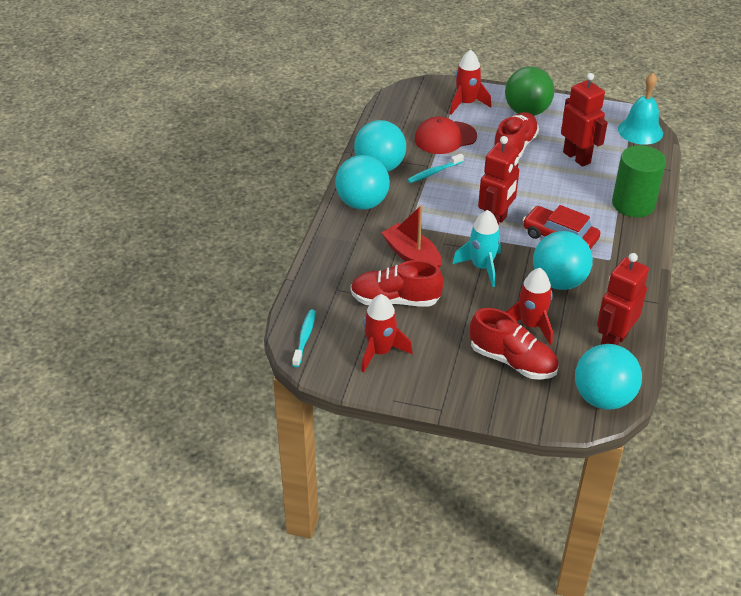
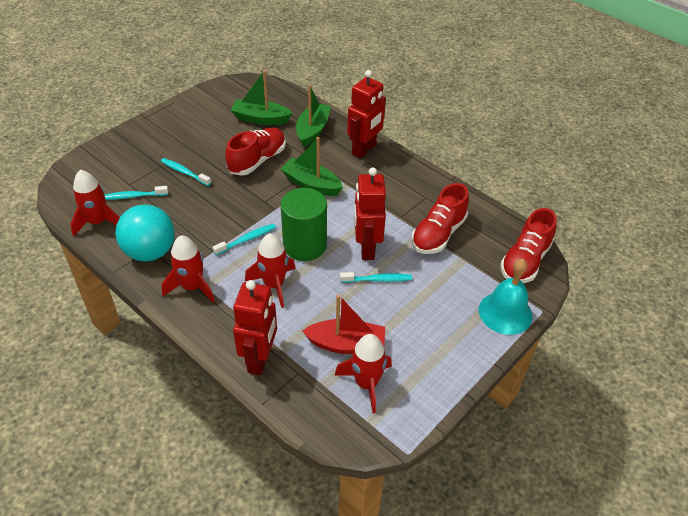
green ball: 1 -> 0
green boat: 0 -> 3
red cap: 1 -> 0
red car: 1 -> 0
red rocket: 3 -> 4
turquoise ball: 4 -> 1
turquoise rocket: 1 -> 0
turquoise toothbrush: 2 -> 4

